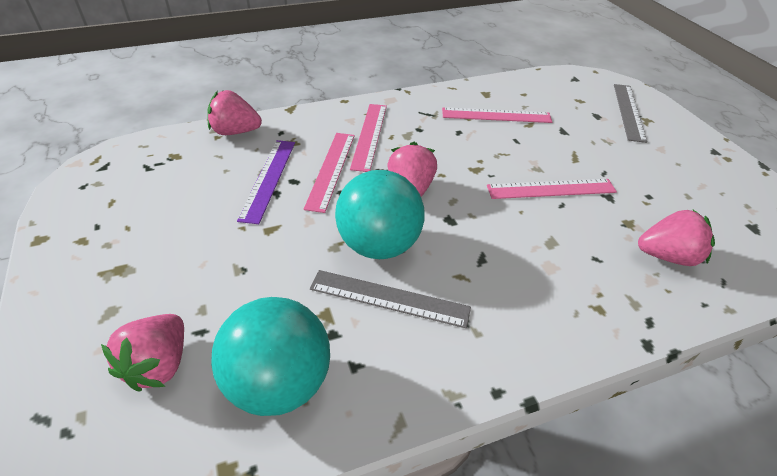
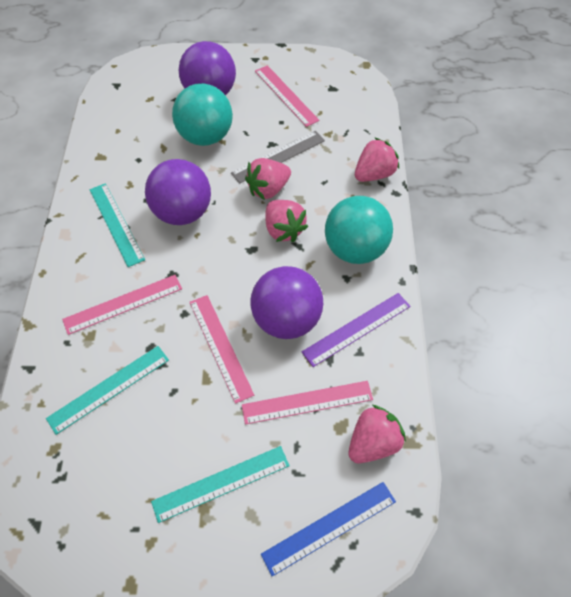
blue ruler: 0 -> 1
grey ruler: 2 -> 1
purple ball: 0 -> 3
turquoise ruler: 0 -> 3

